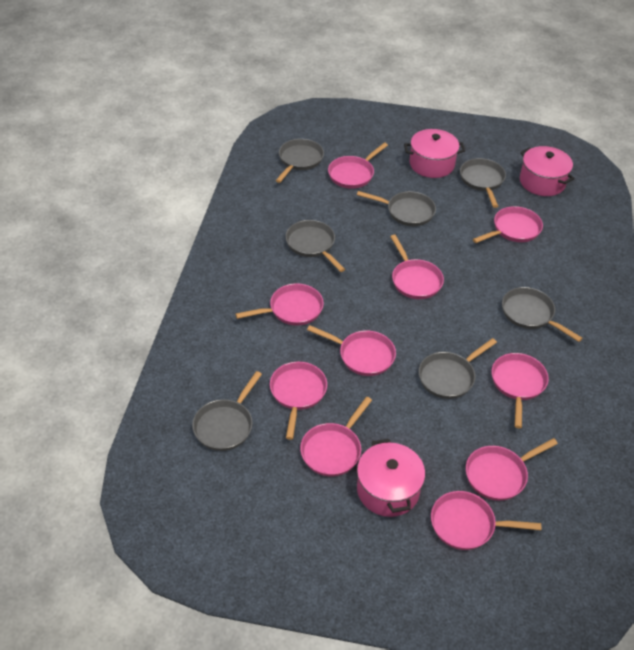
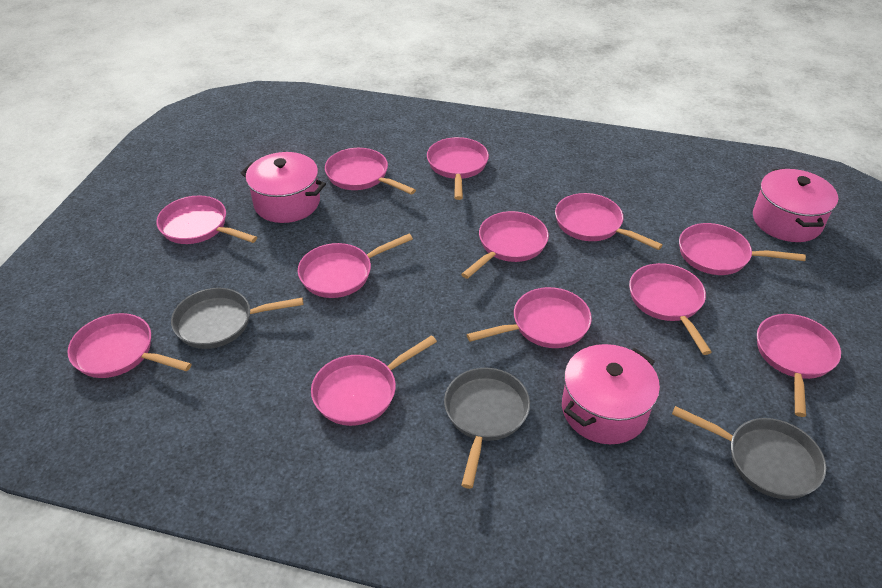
grey pan: 7 -> 3
pink pan: 10 -> 12

